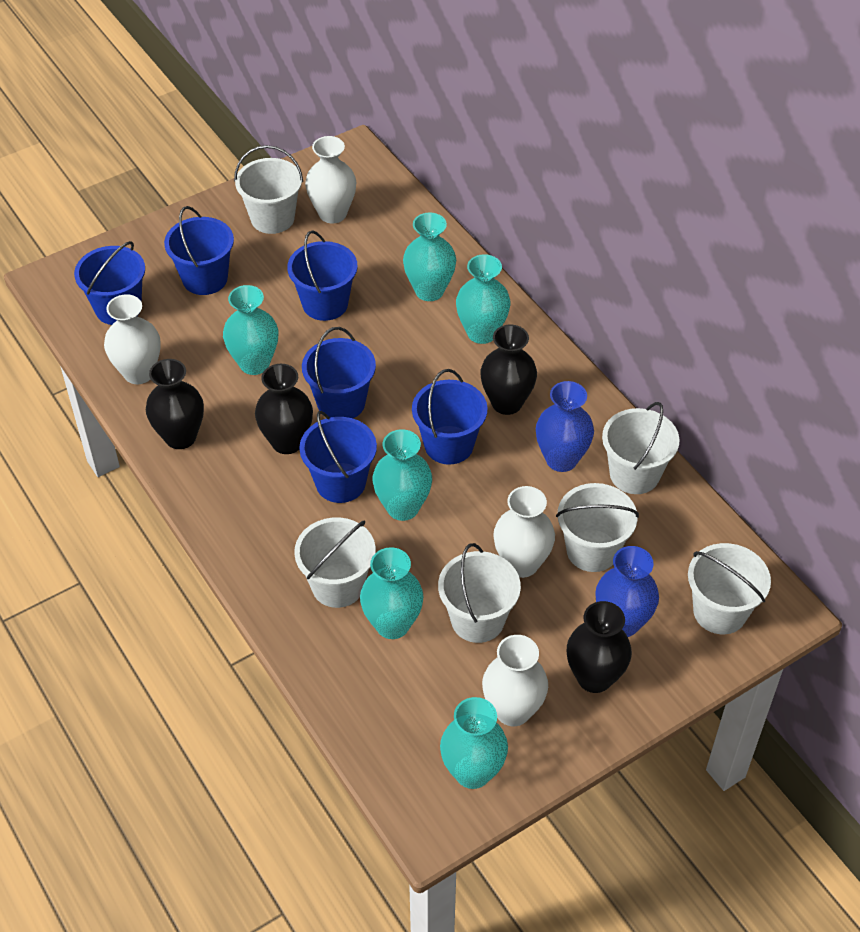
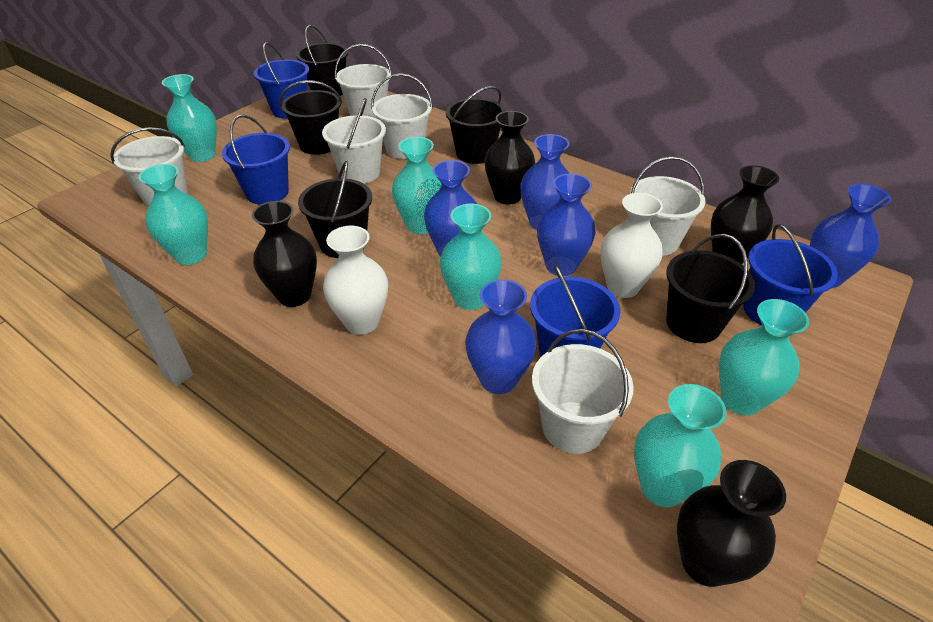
black bucket: 0 -> 5
blue bucket: 6 -> 4
blue vase: 2 -> 5
white vase: 4 -> 2

